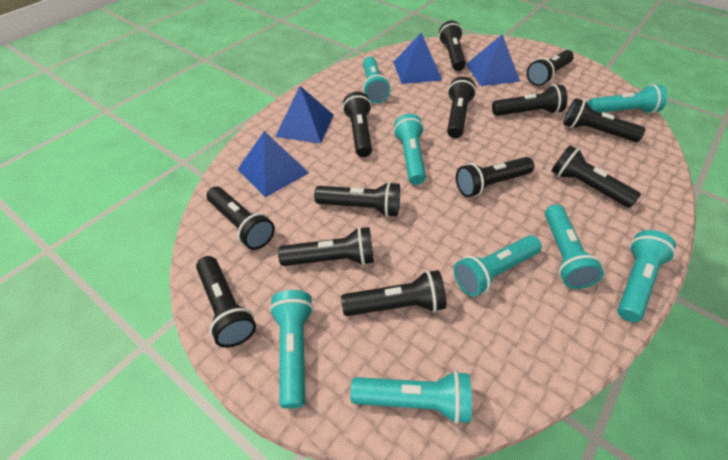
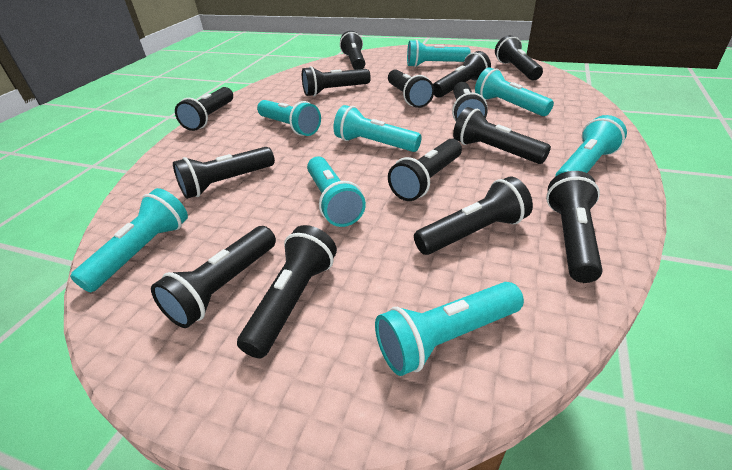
black flashlight: 13 -> 14
blue pyramid: 4 -> 0

